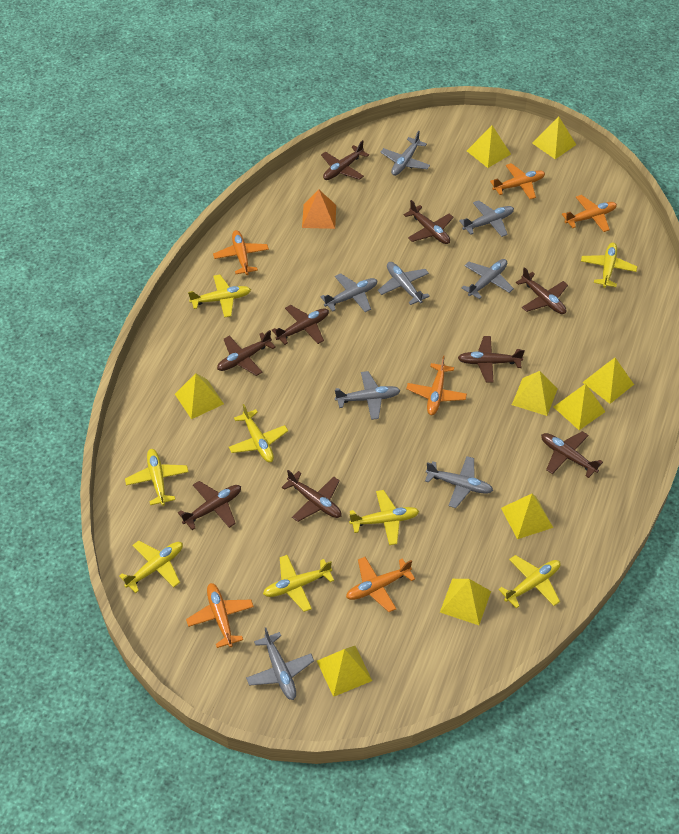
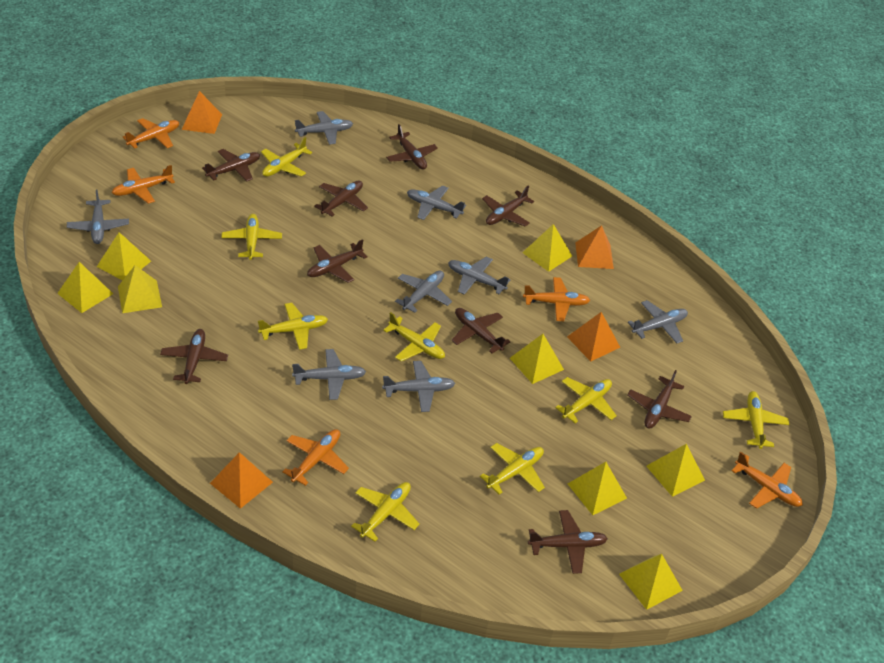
orange plane: 6 -> 5
orange pyramid: 1 -> 4
yellow pyramid: 9 -> 8

